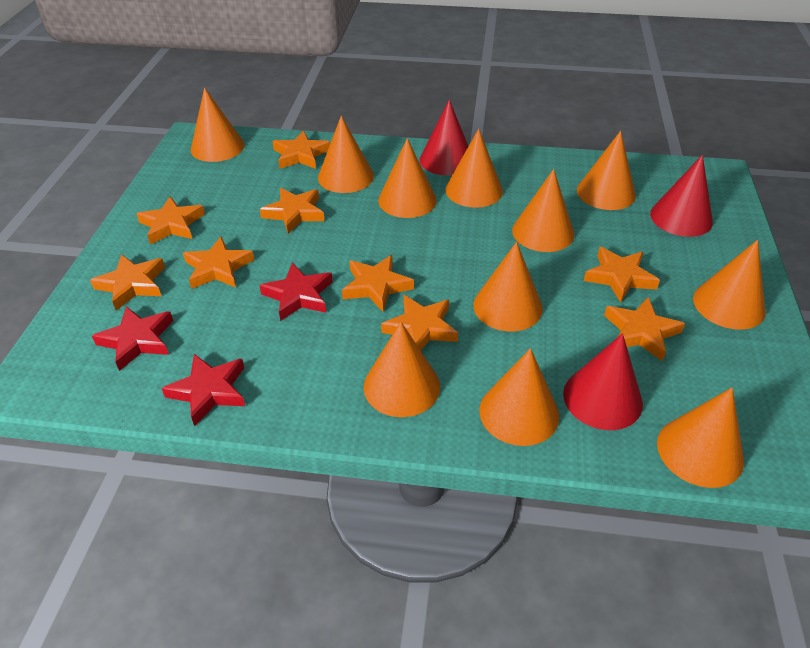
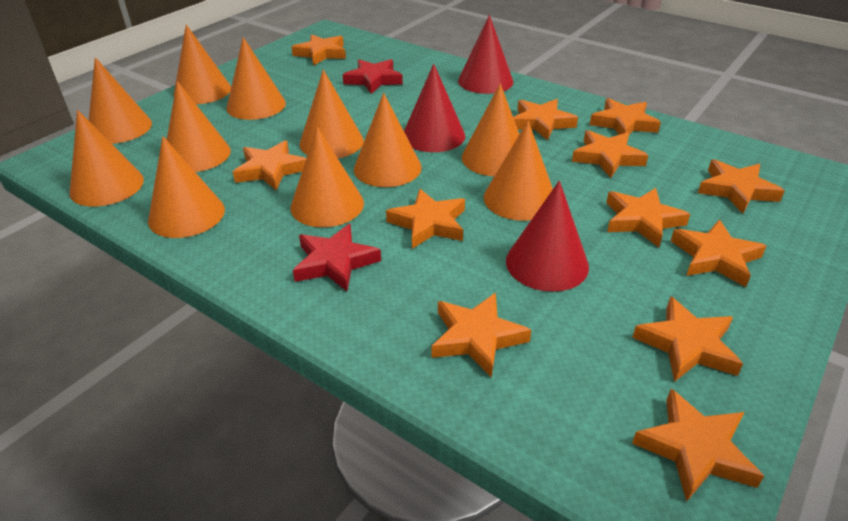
orange star: 9 -> 12
red star: 3 -> 2

